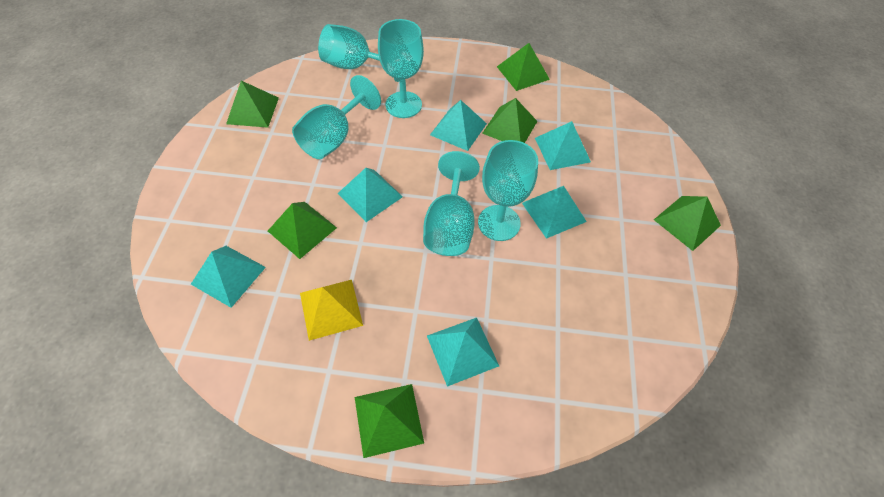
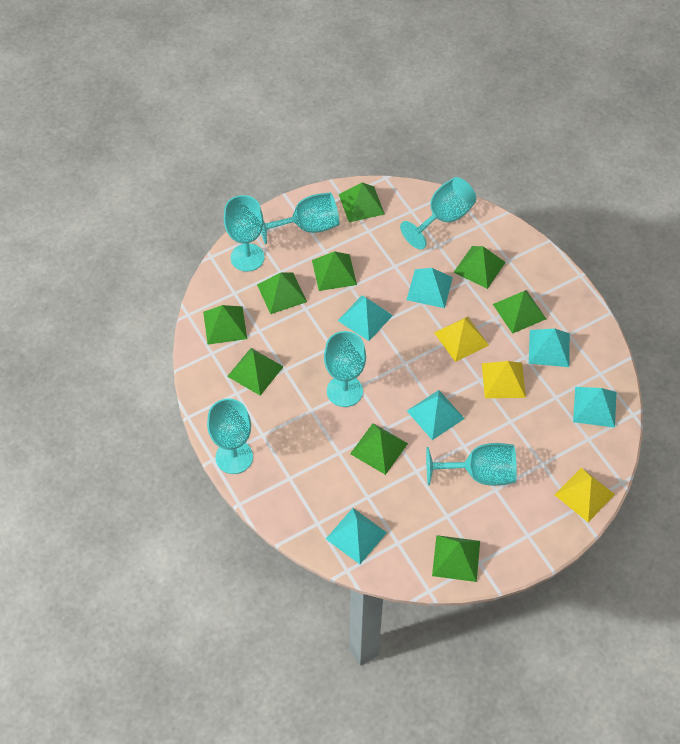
green pyramid: 6 -> 9
turquoise goblet: 5 -> 6
yellow pyramid: 1 -> 3

